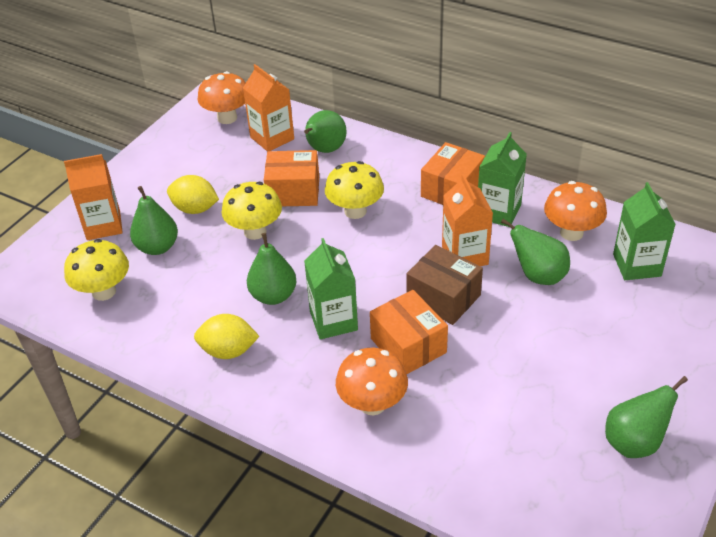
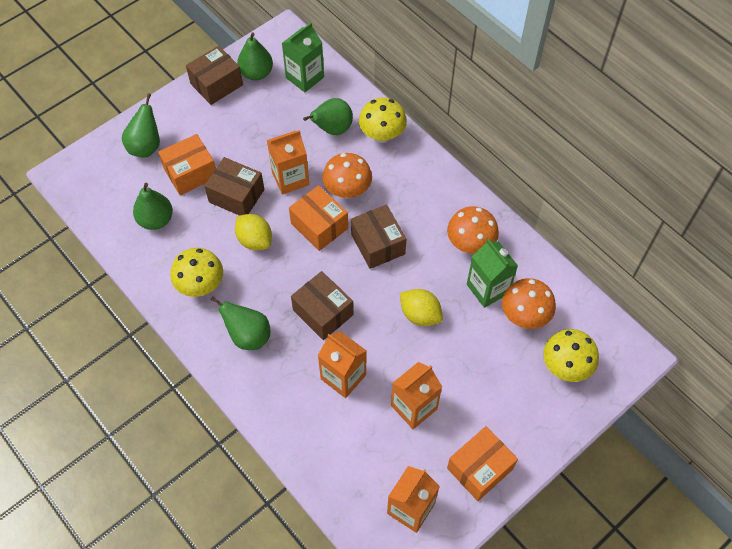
brown box: 1 -> 4
green carton: 3 -> 2
orange carton: 3 -> 4

